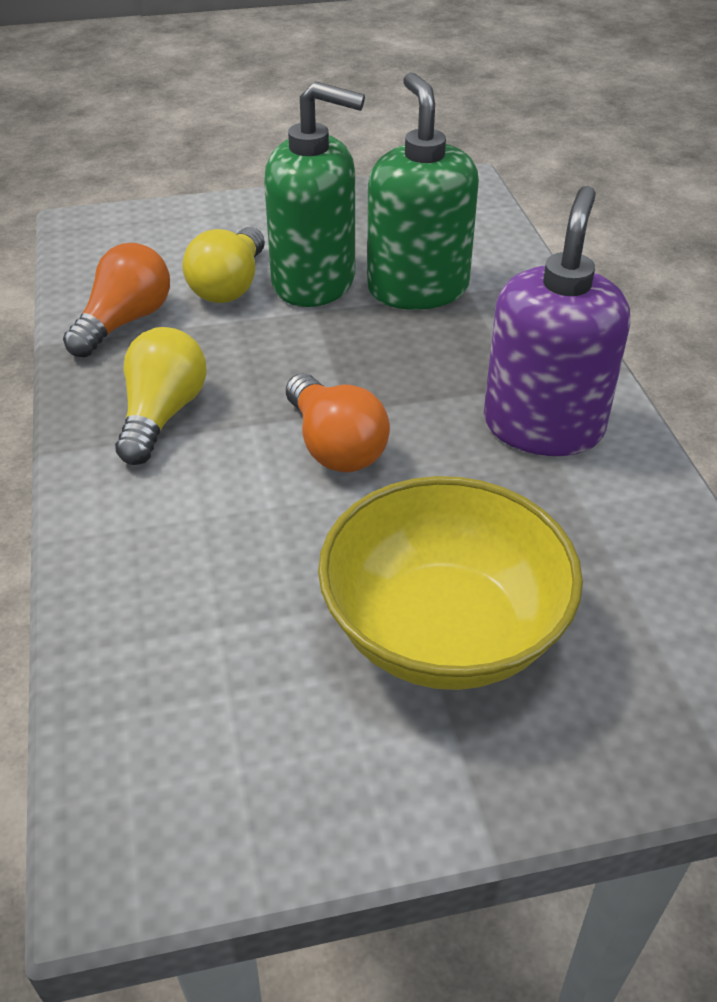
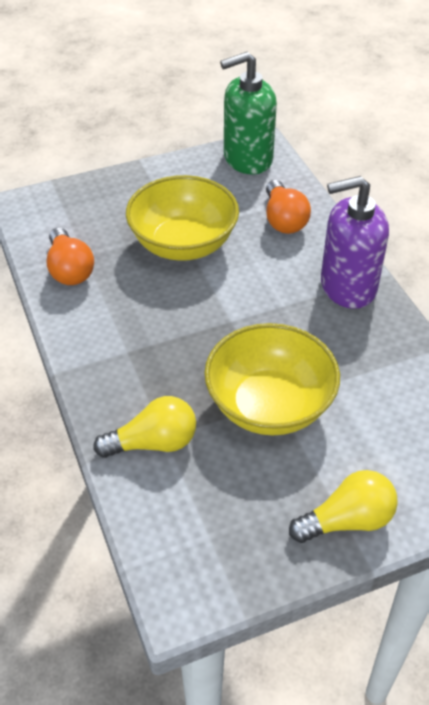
green soap dispenser: 2 -> 1
yellow bowl: 1 -> 2

